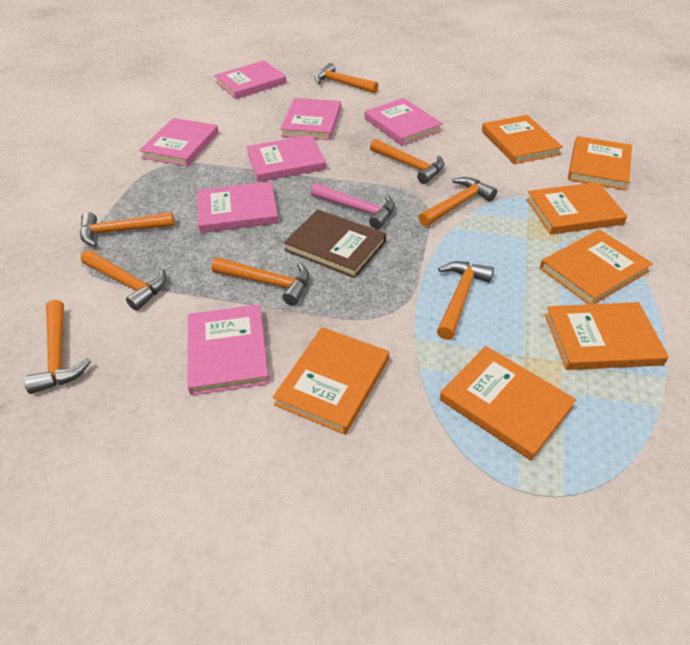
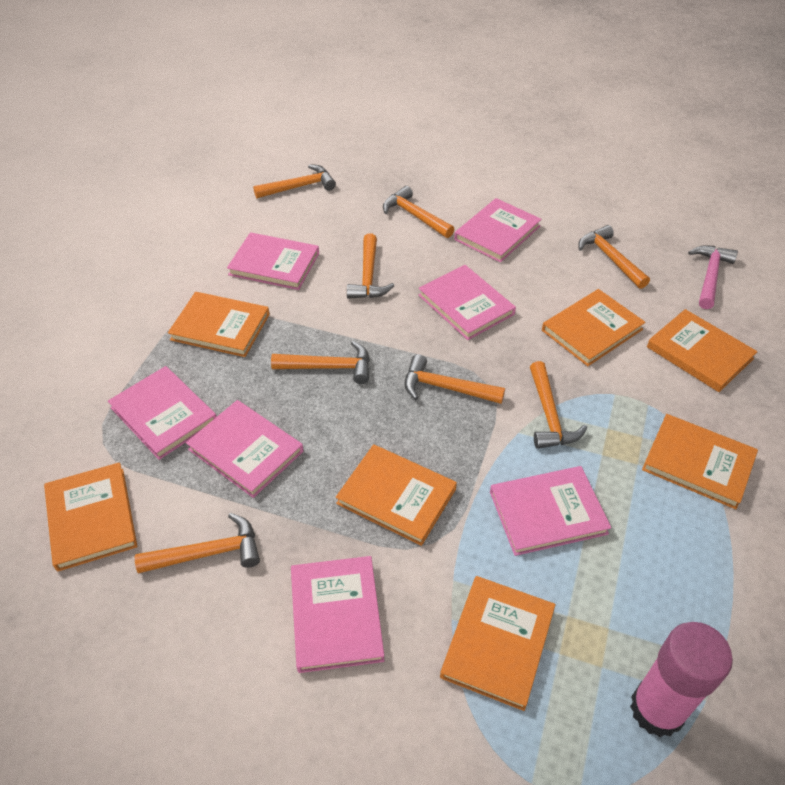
brown book: 1 -> 0
pink glue stick: 0 -> 1

